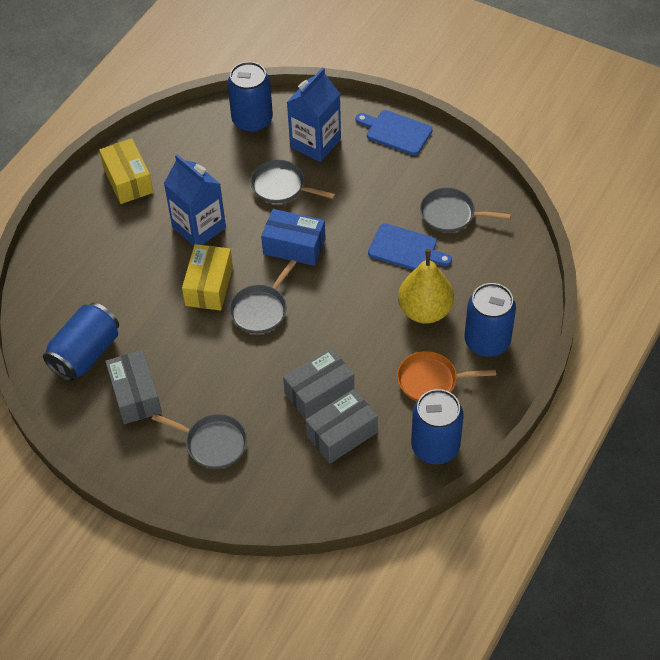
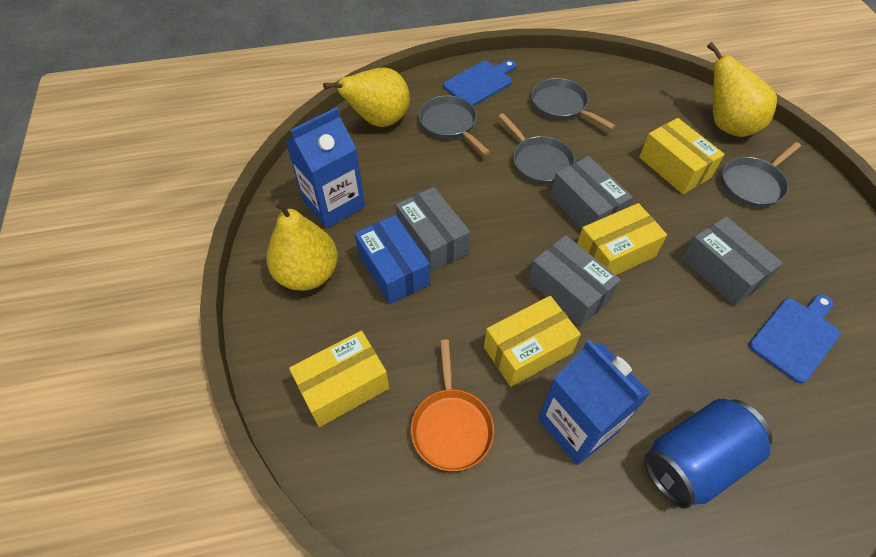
blue can: 4 -> 1
grey box: 3 -> 4
yellow box: 2 -> 4
yellow pear: 1 -> 3

